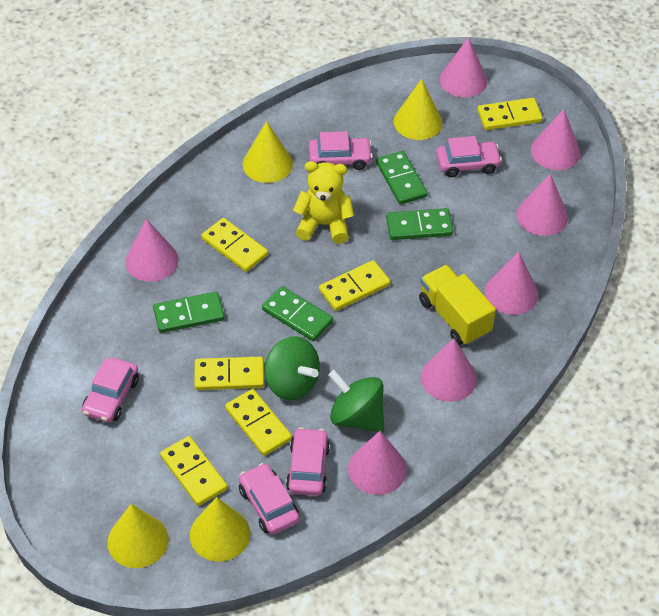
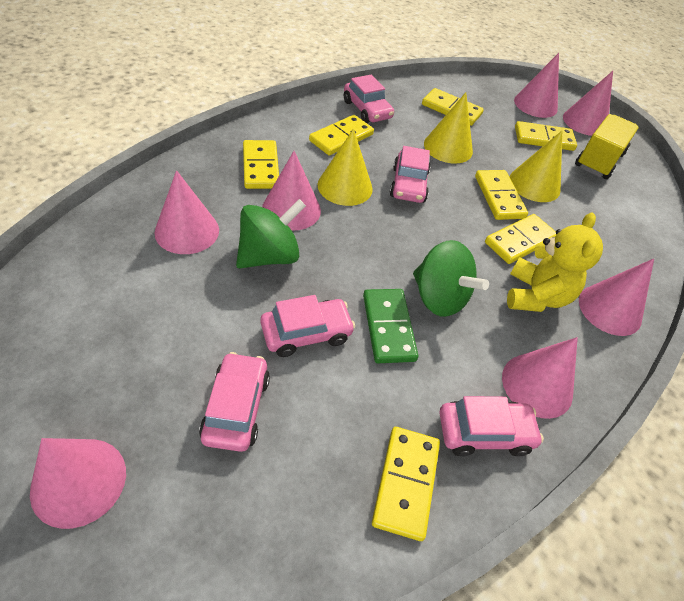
green domino: 4 -> 1
yellow cone: 4 -> 3
yellow domino: 6 -> 7

